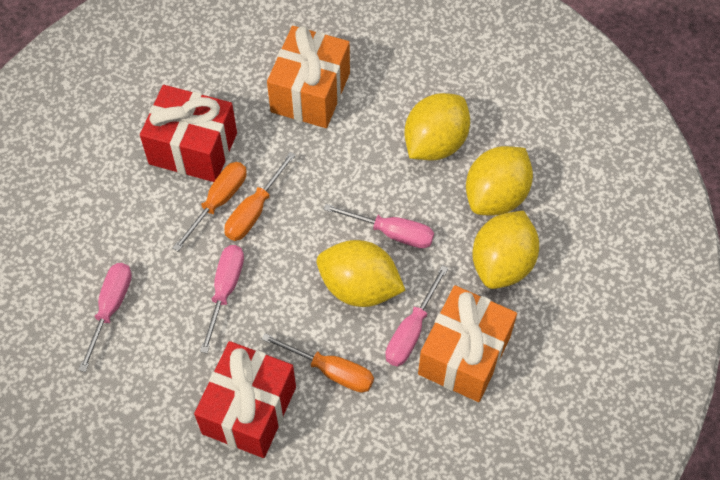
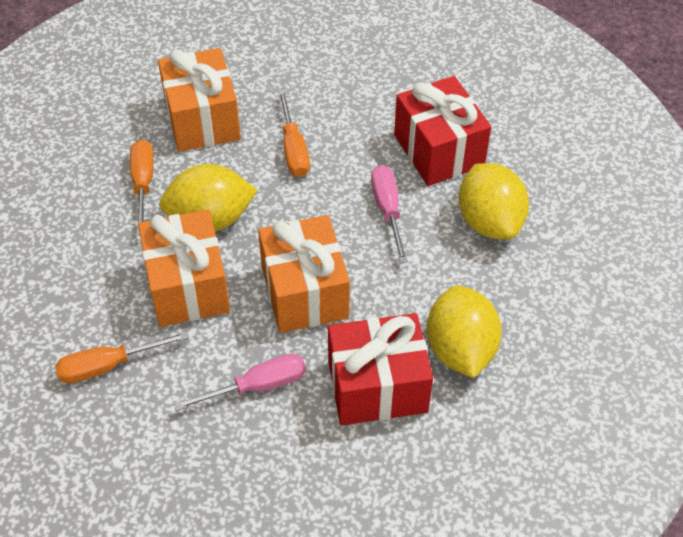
orange gift: 2 -> 3
pink screwdriver: 4 -> 2
yellow lemon: 4 -> 3

